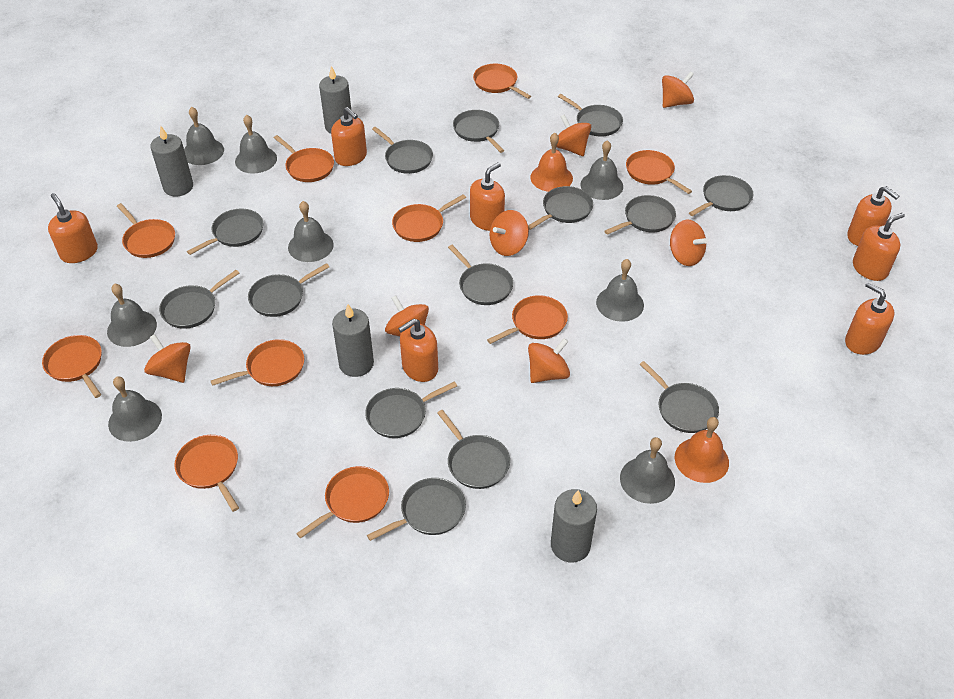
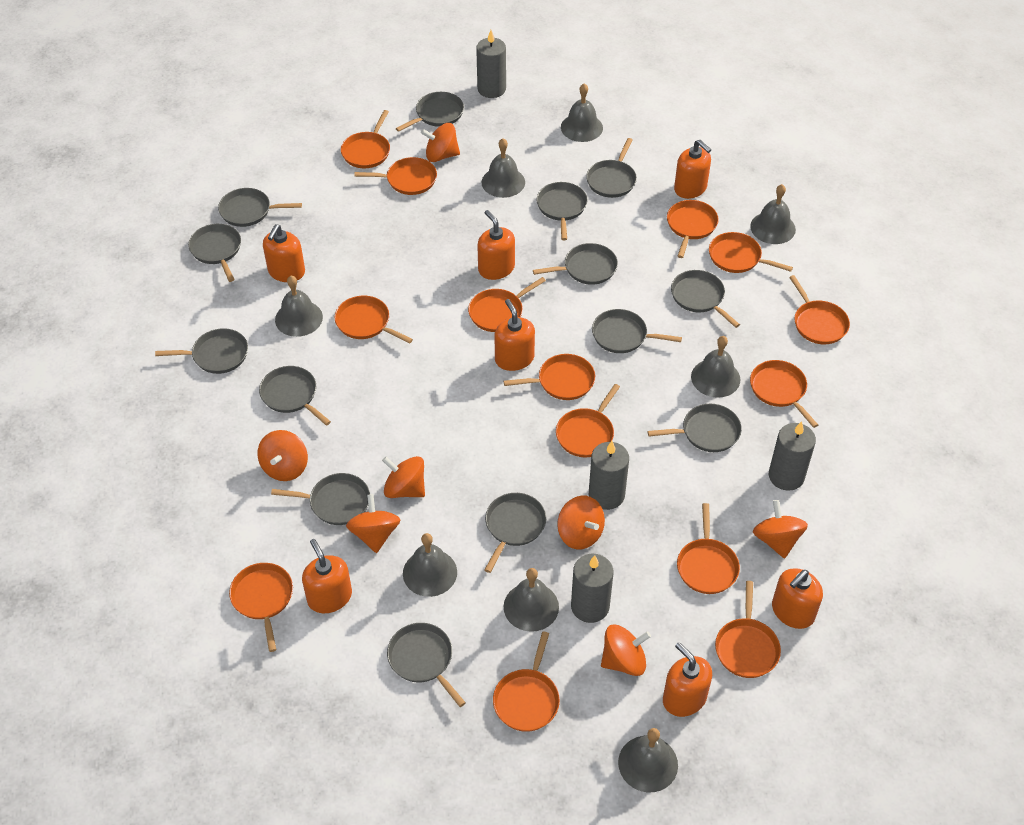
orange bell: 2 -> 0
orange pan: 10 -> 14

